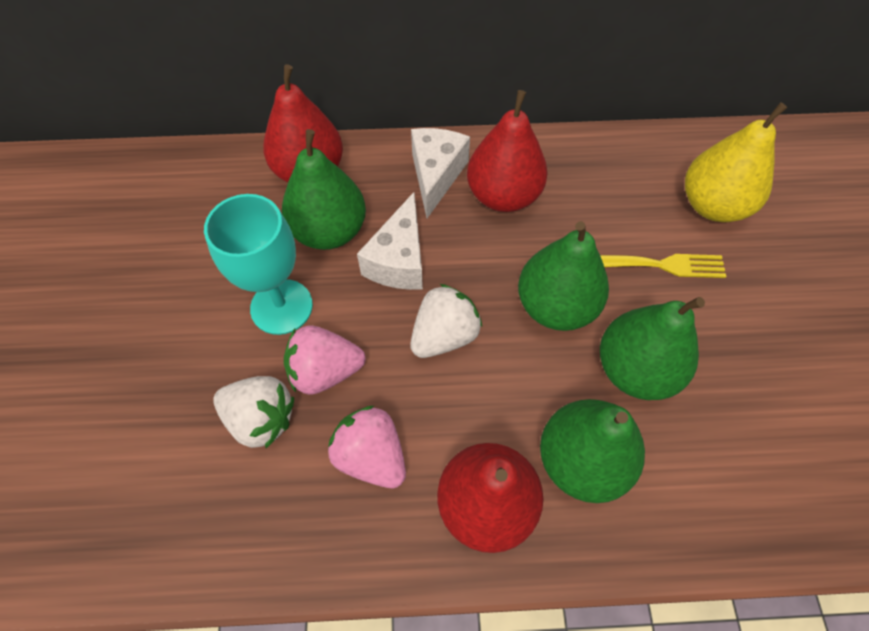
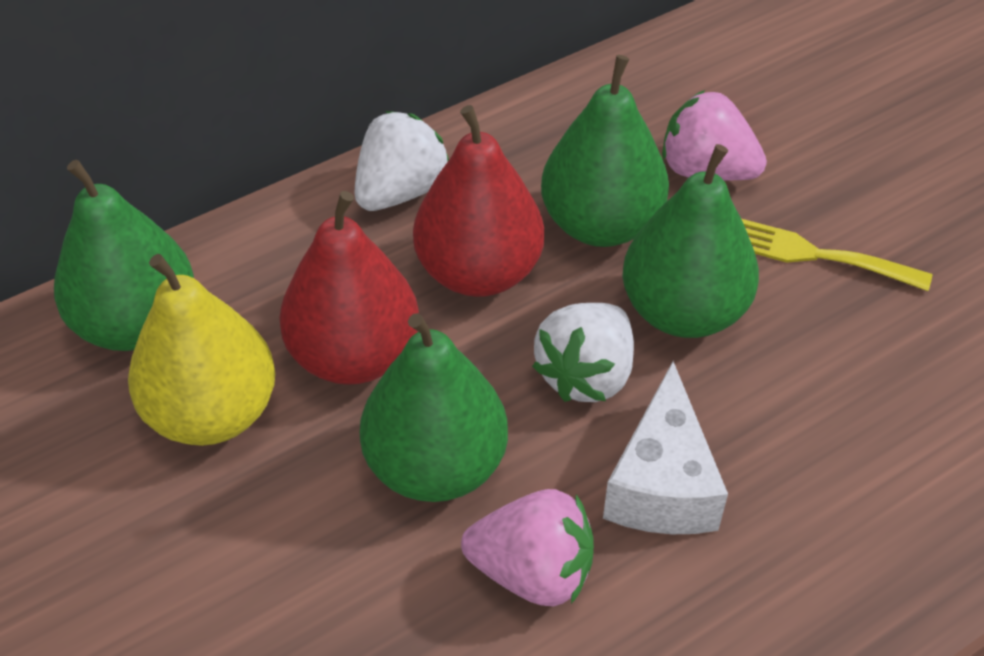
red pear: 3 -> 2
turquoise goblet: 1 -> 0
white cheese: 2 -> 1

